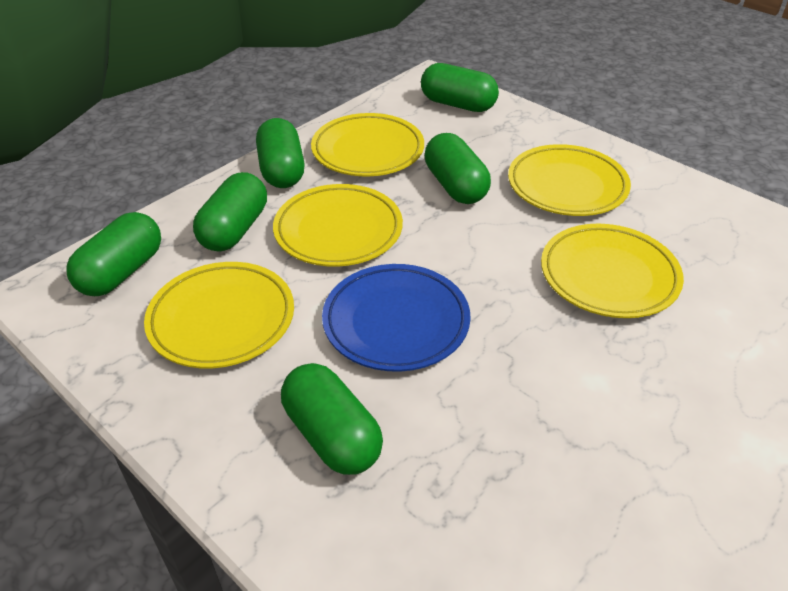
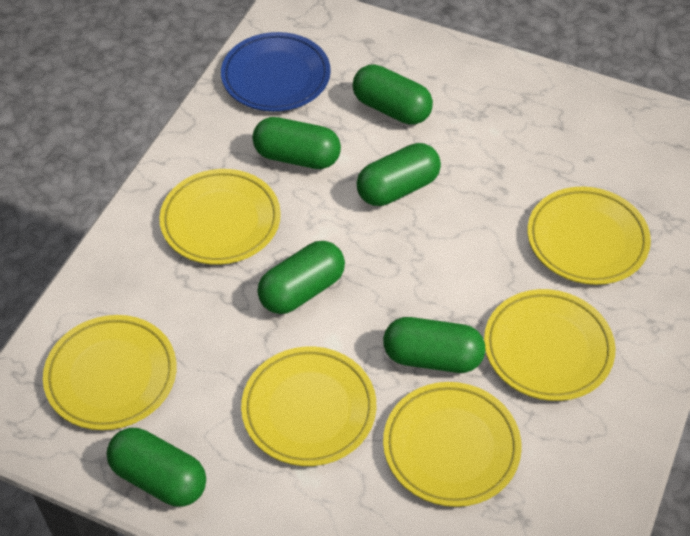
yellow plate: 5 -> 6

